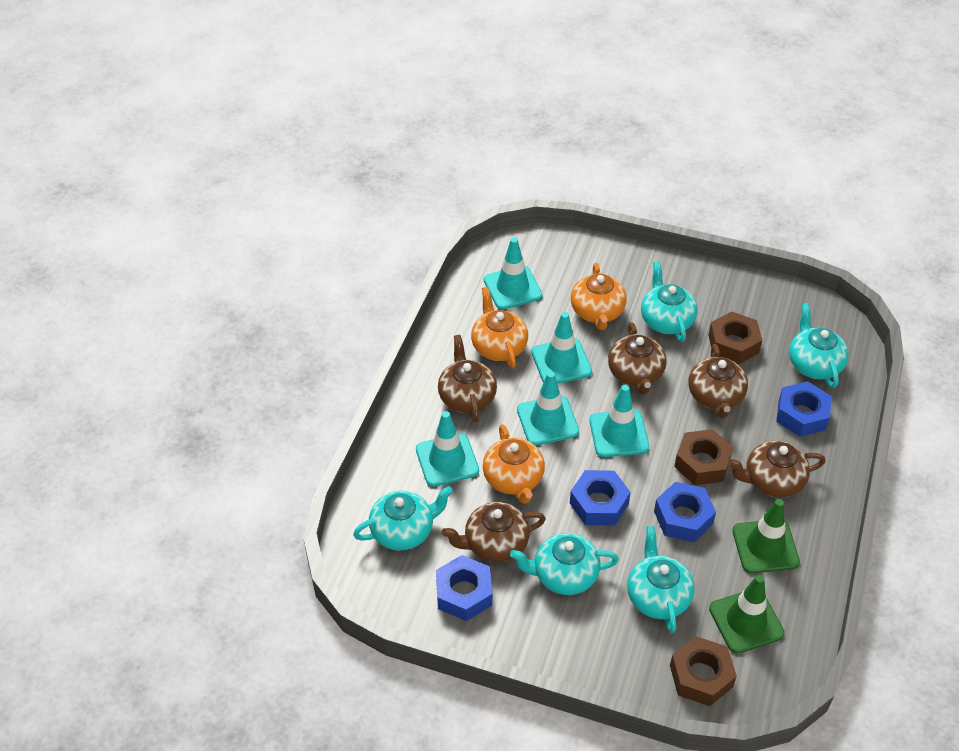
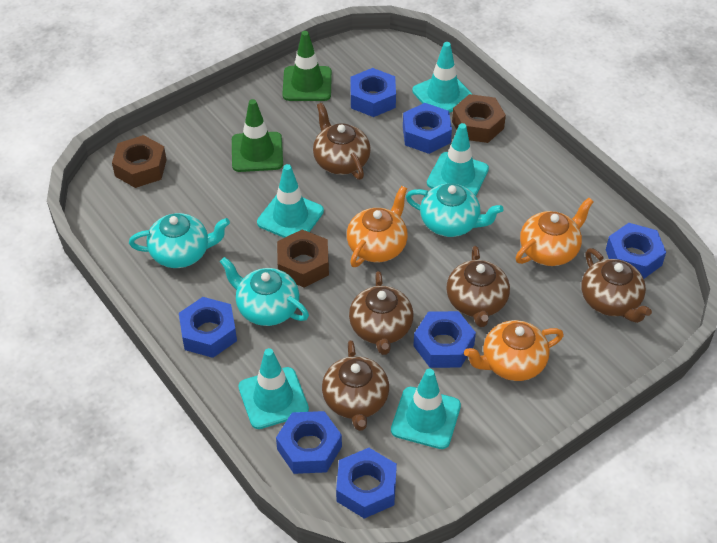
blue nut: 4 -> 7
turquoise teapot: 5 -> 3

